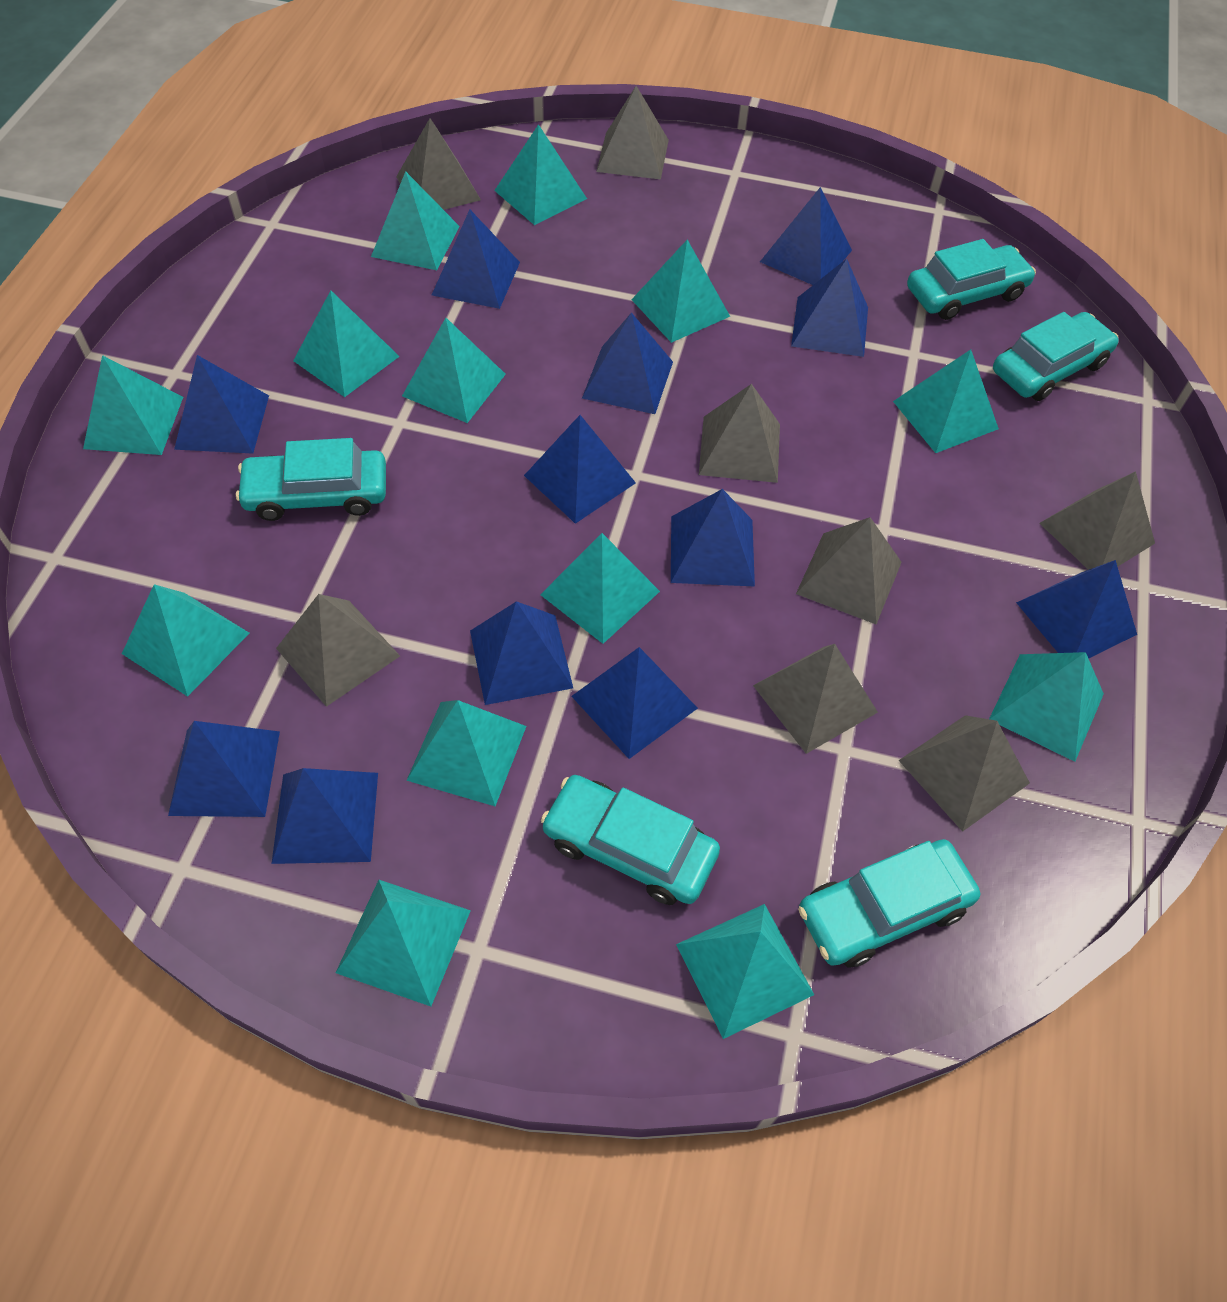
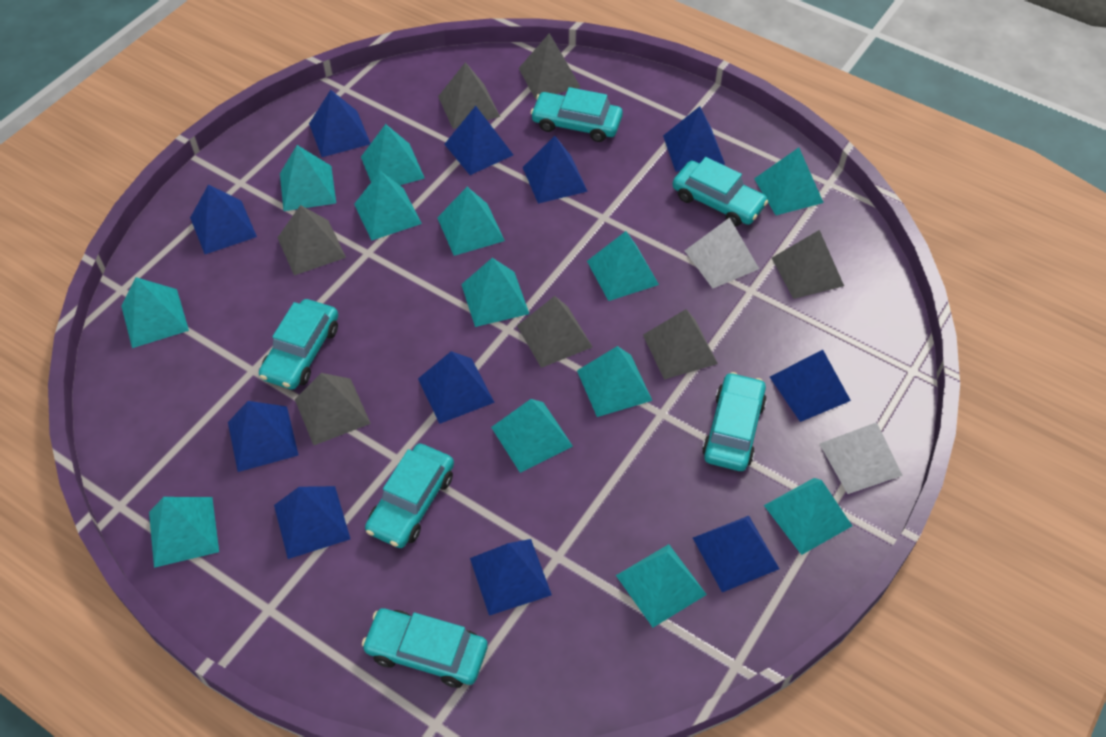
blue pyramid: 12 -> 11
grey pyramid: 8 -> 7
turquoise car: 5 -> 6
white pyramid: 0 -> 2

